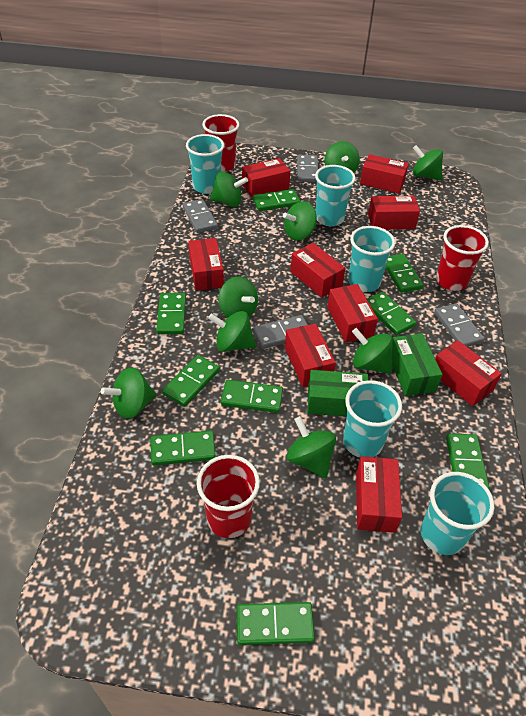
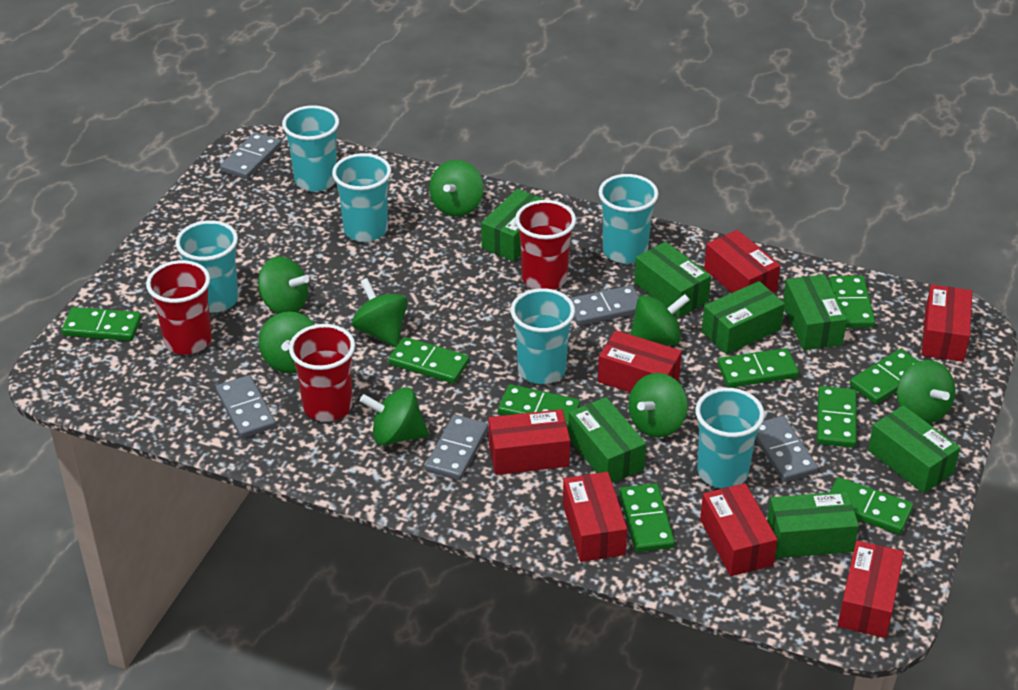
green box: 2 -> 7
green spinning top: 9 -> 8
grey domino: 4 -> 5
red box: 9 -> 7
turquoise cup: 5 -> 6

